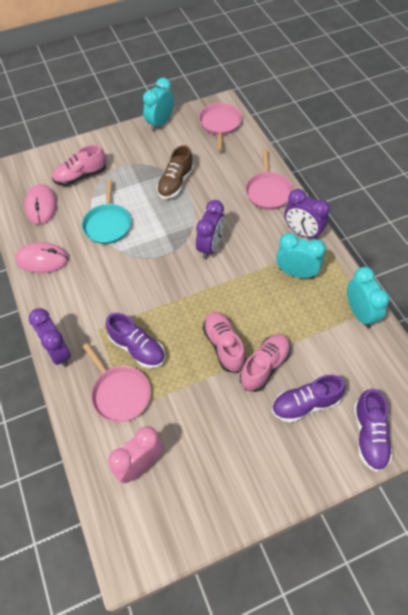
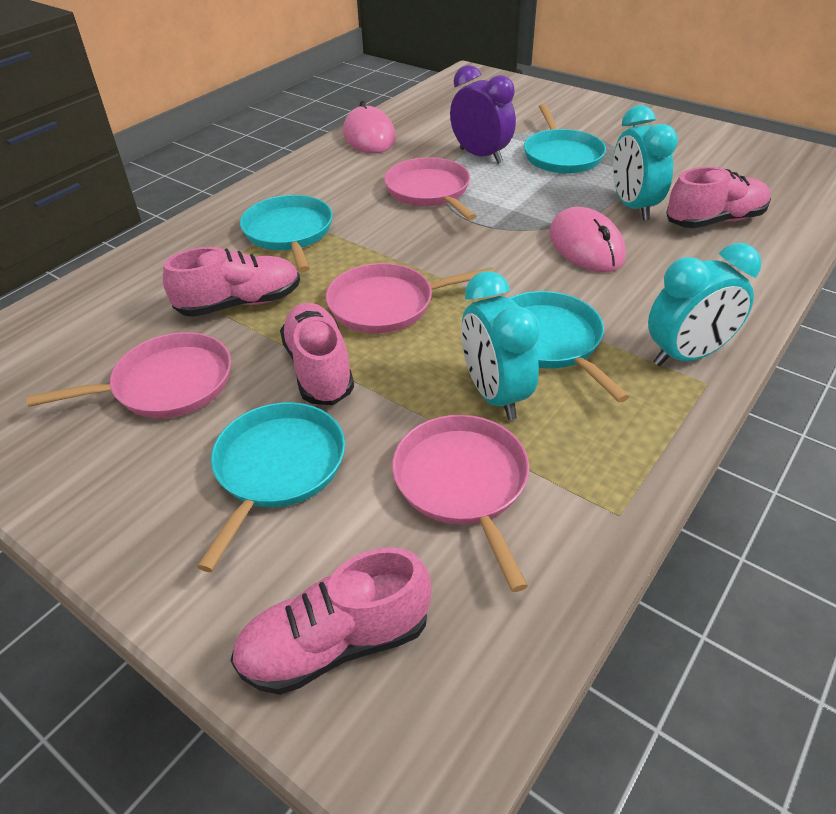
brown shoe: 1 -> 0
pink clock: 1 -> 0
pink pan: 3 -> 4
pink shoe: 3 -> 4
purple clock: 3 -> 1
purple shoe: 3 -> 0
turquoise pan: 1 -> 4

